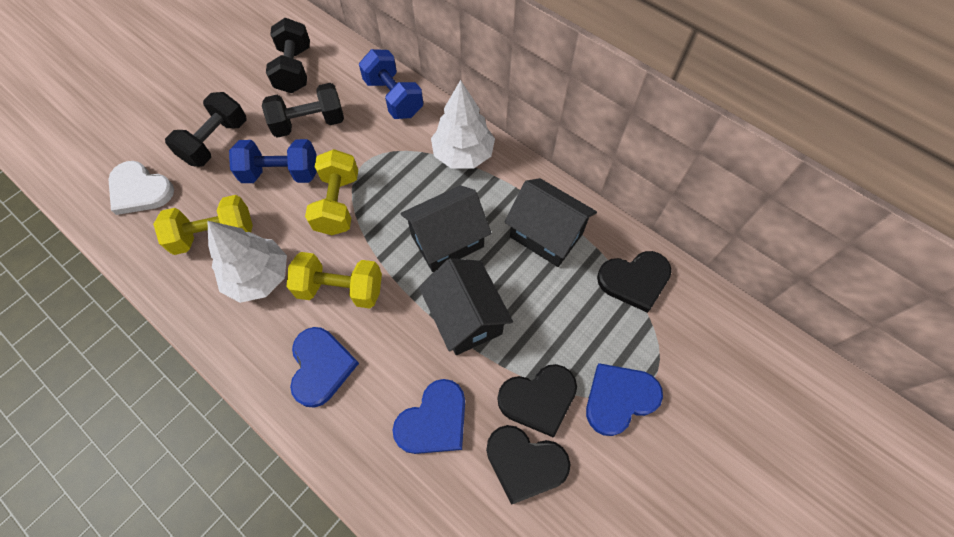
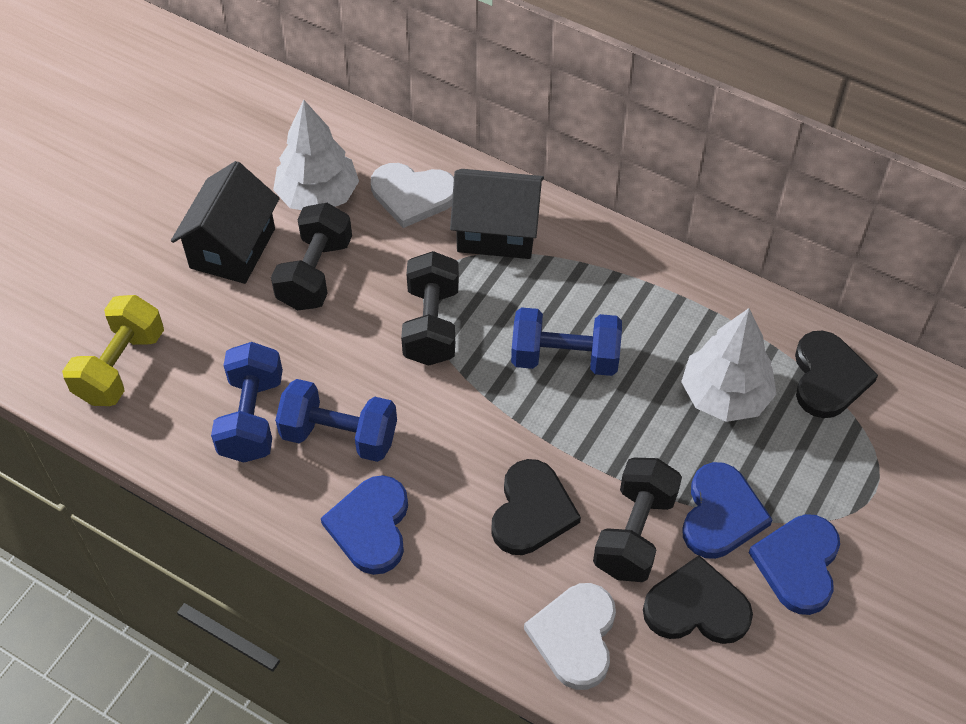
black house: 3 -> 2
blue dumbbell: 2 -> 3
white heart: 1 -> 2
yellow dumbbell: 3 -> 1

